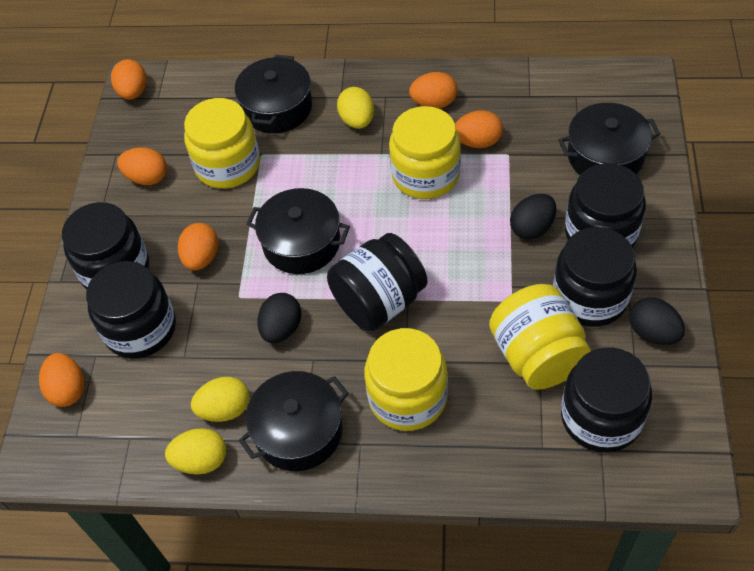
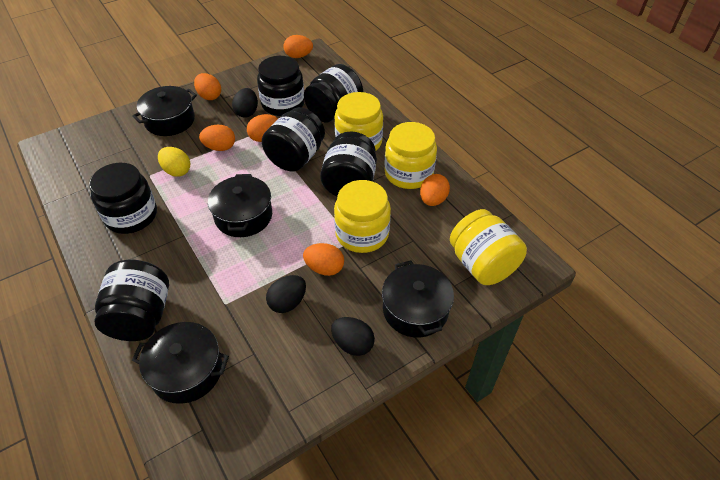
yellow egg: 3 -> 1

